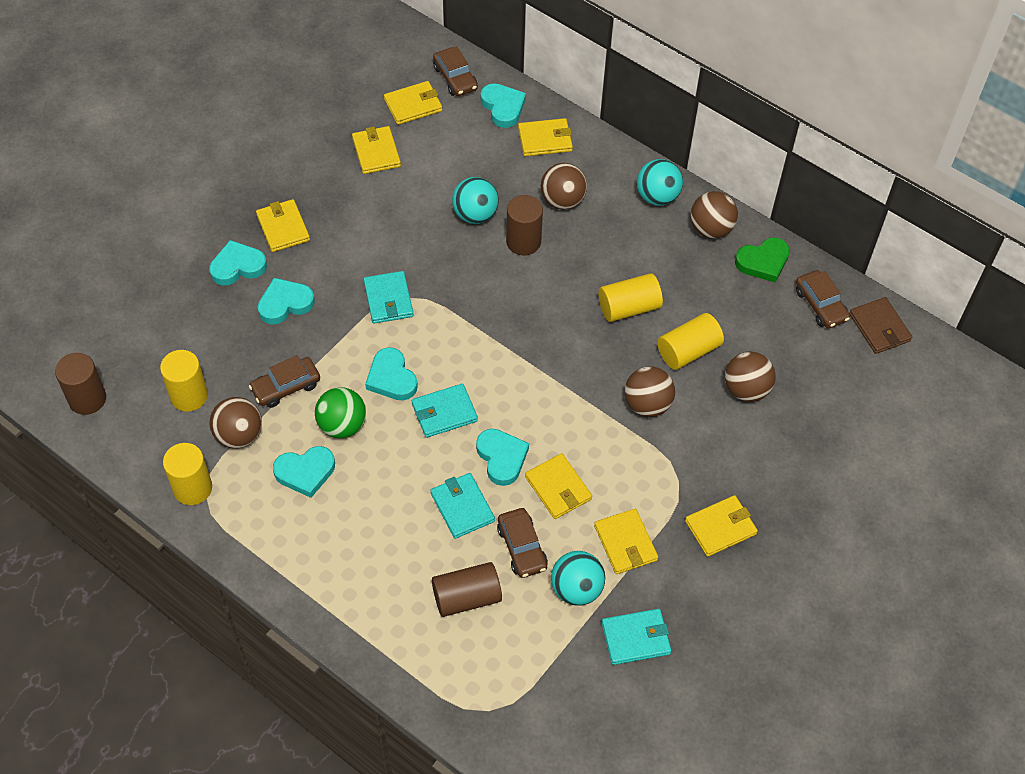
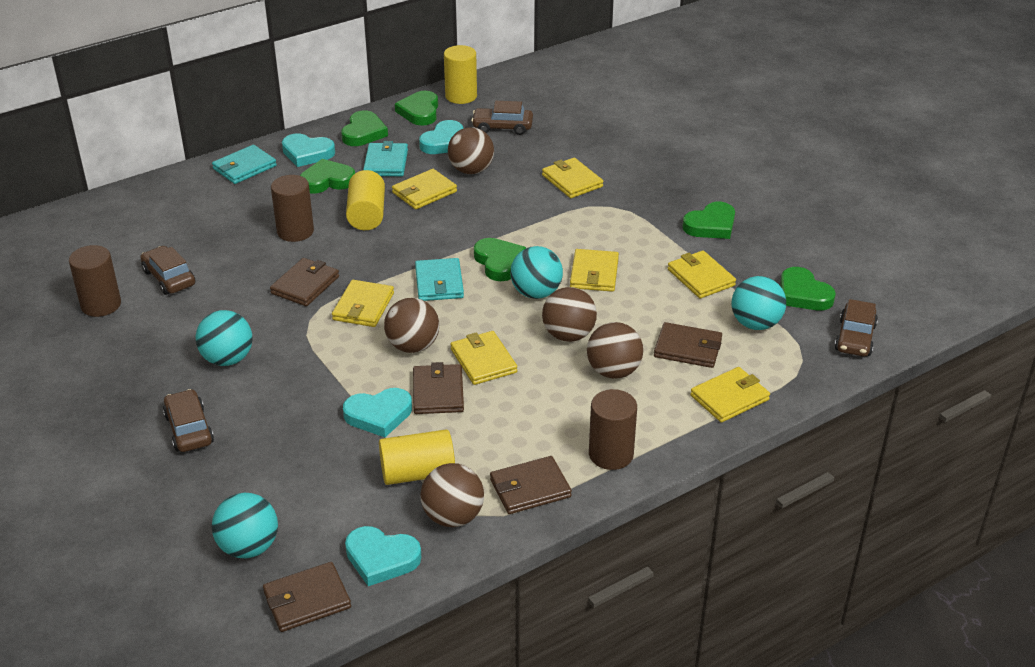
brown wallet: 1 -> 5
green ball: 1 -> 0
green heart: 1 -> 6
turquoise ball: 3 -> 4
turquoise heart: 6 -> 4
turquoise wallet: 4 -> 3
yellow cylinder: 4 -> 3

